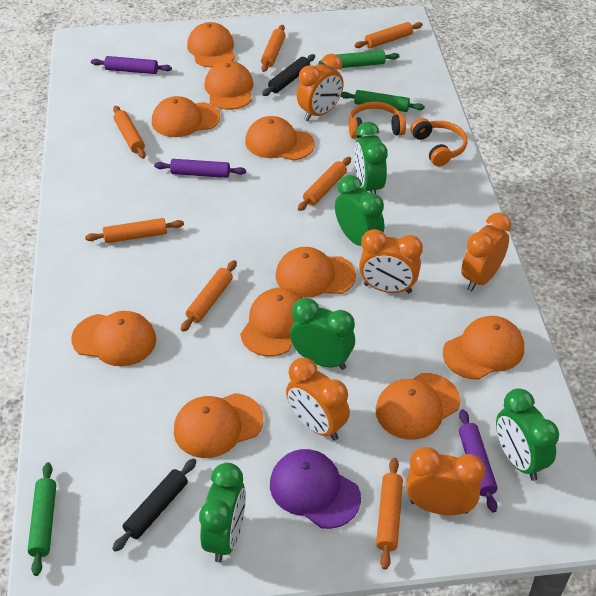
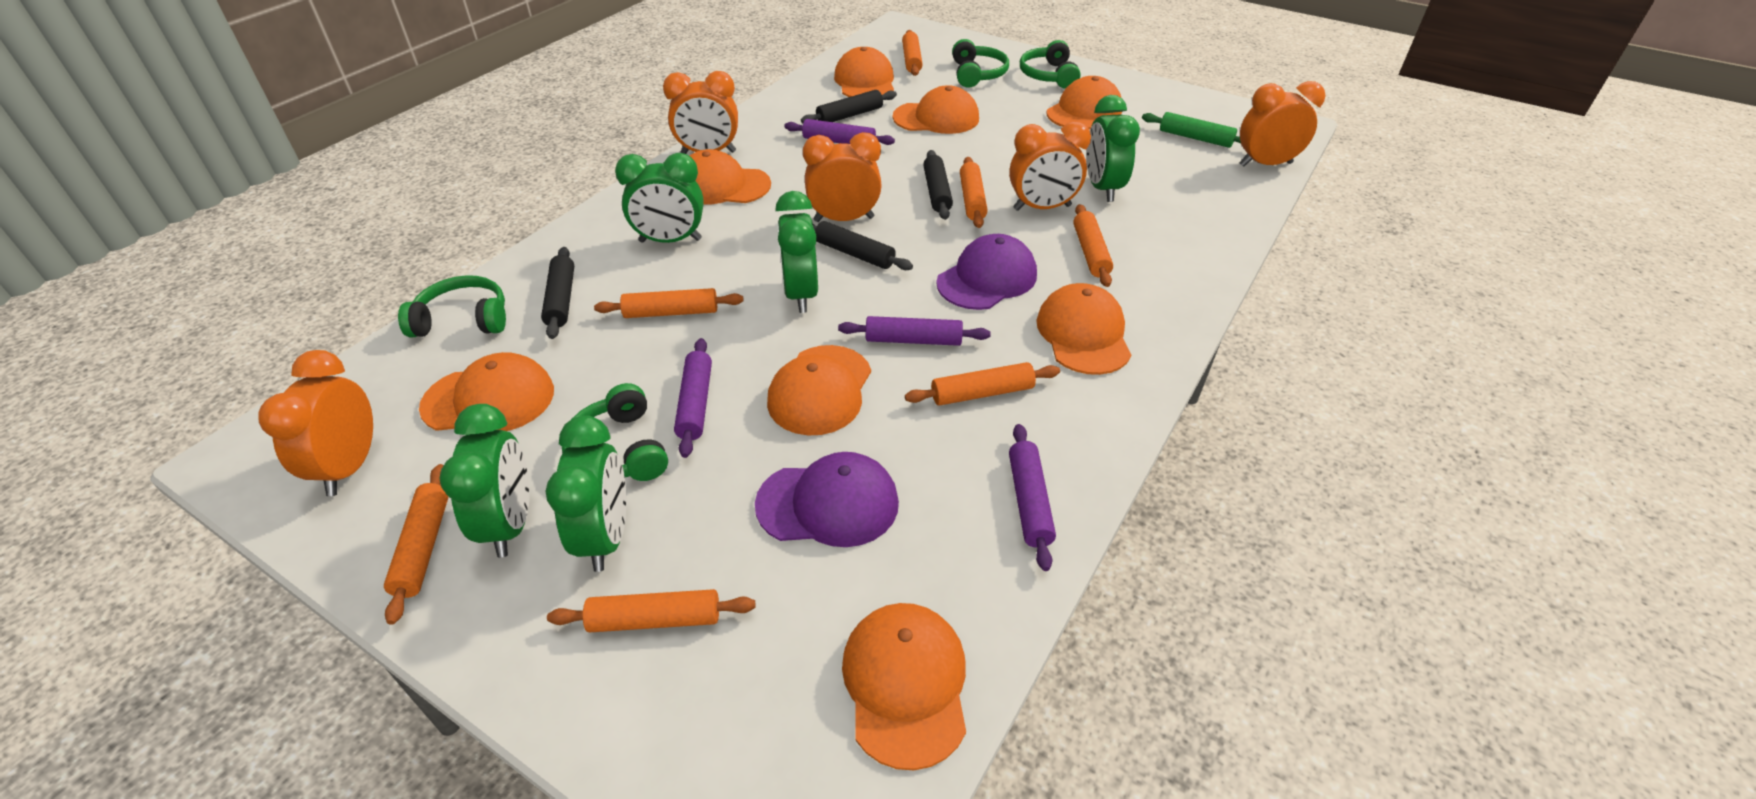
black rolling pin: 2 -> 4
green headphones: 0 -> 4
green rolling pin: 3 -> 1
orange cap: 10 -> 8
orange headphones: 2 -> 0
purple cap: 1 -> 2
purple rolling pin: 3 -> 4

